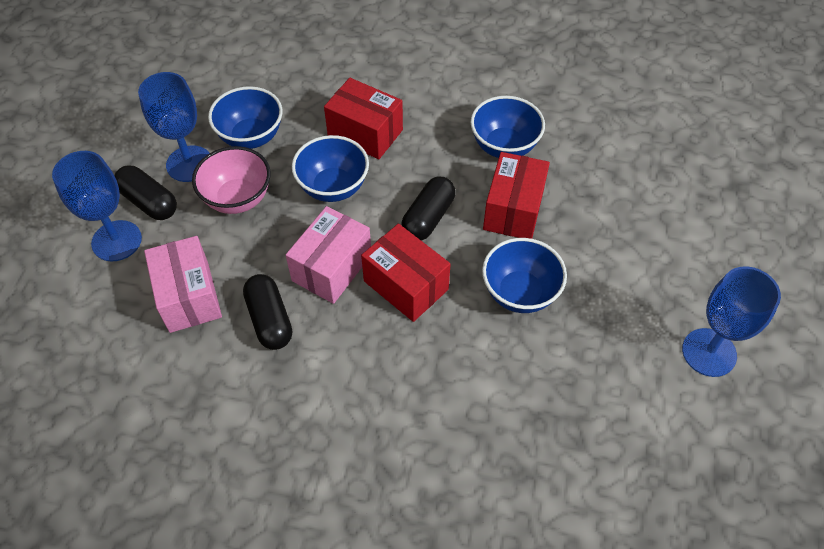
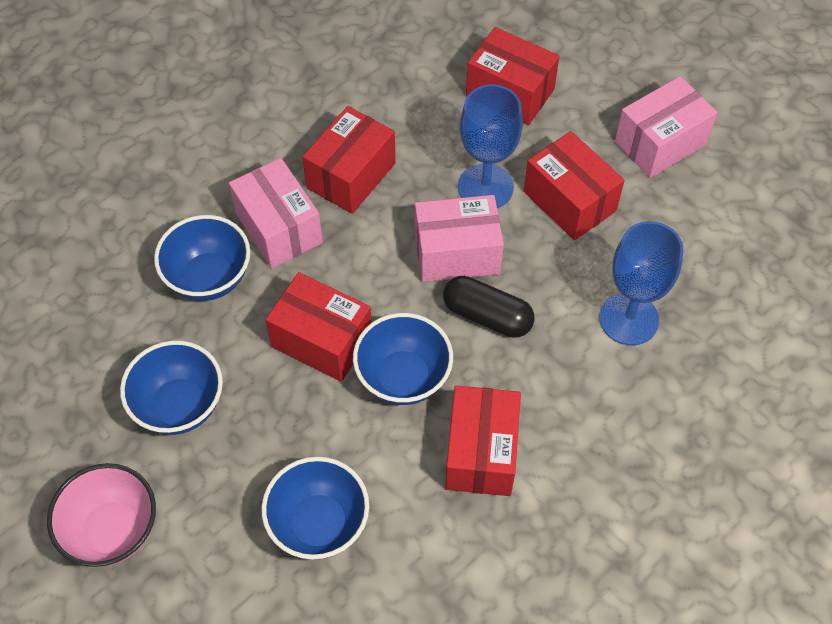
black capsule: 3 -> 1
blue goblet: 3 -> 2
pink box: 2 -> 3
red box: 3 -> 5

